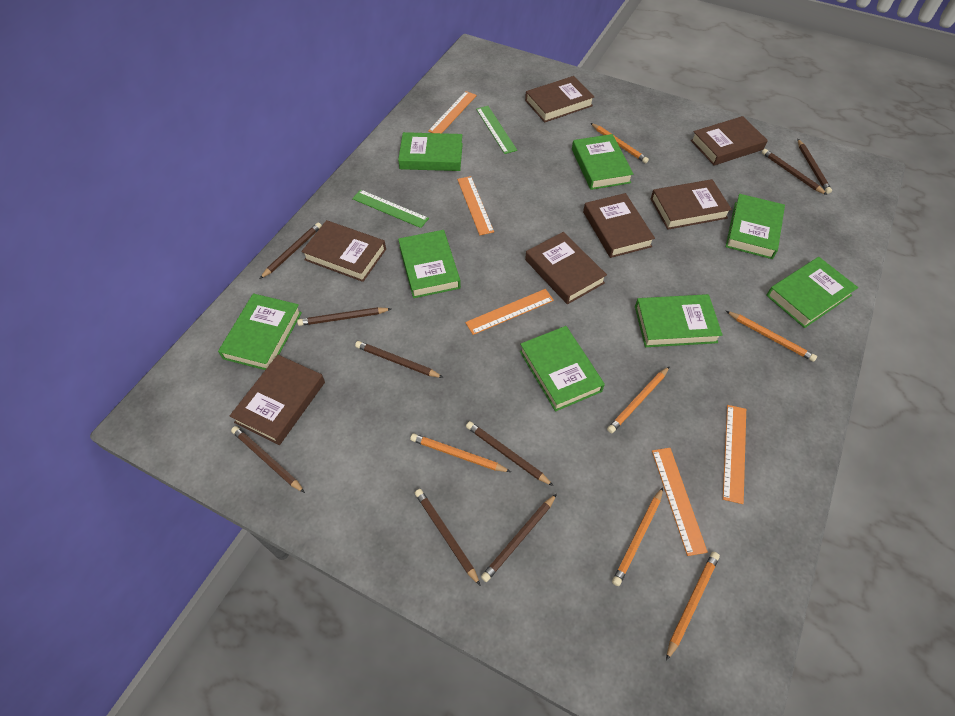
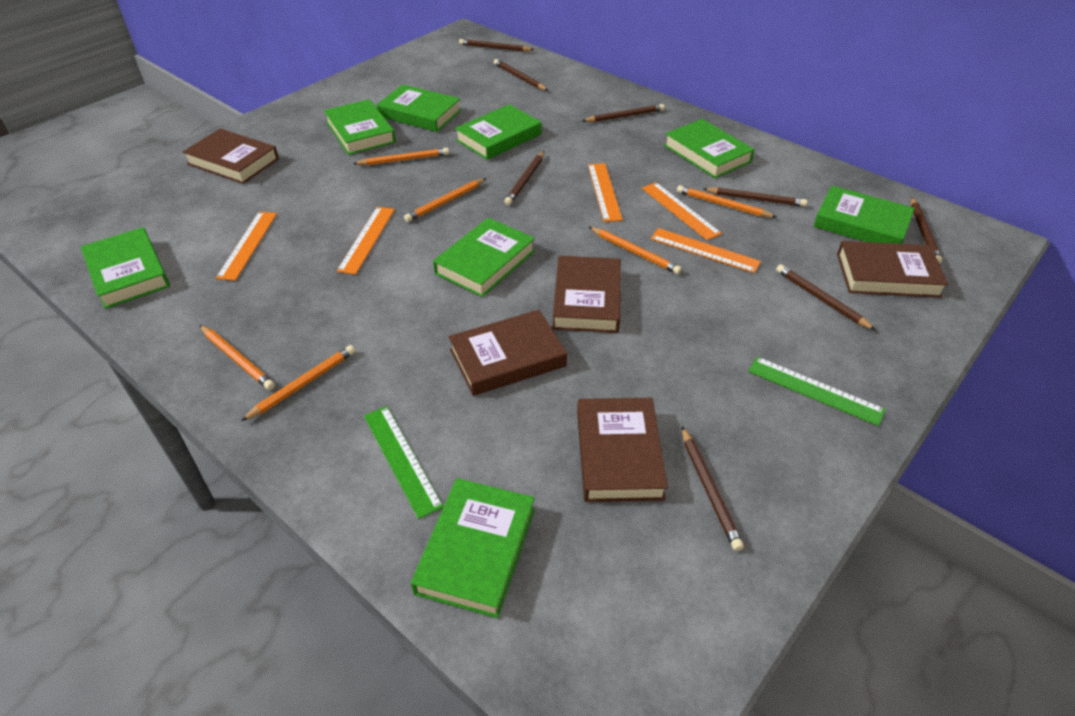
brown book: 7 -> 5
brown pencil: 9 -> 8

